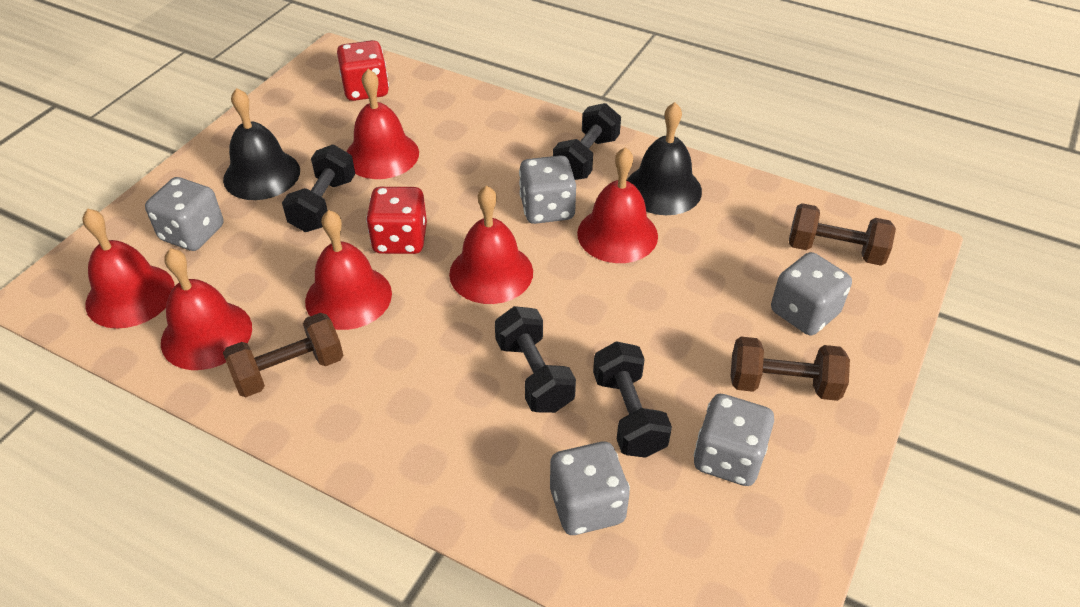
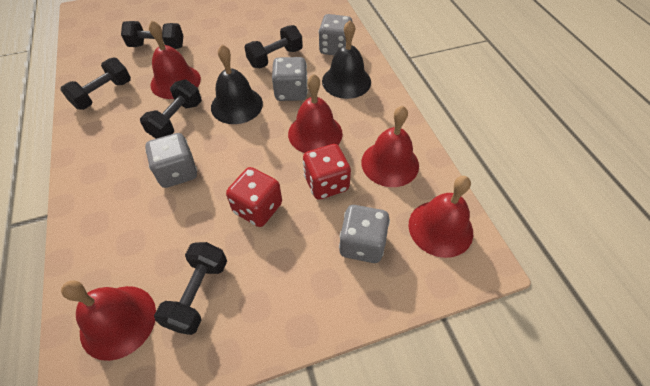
black dumbbell: 4 -> 5
brown dumbbell: 3 -> 0
grey dice: 5 -> 4
red bell: 6 -> 5

